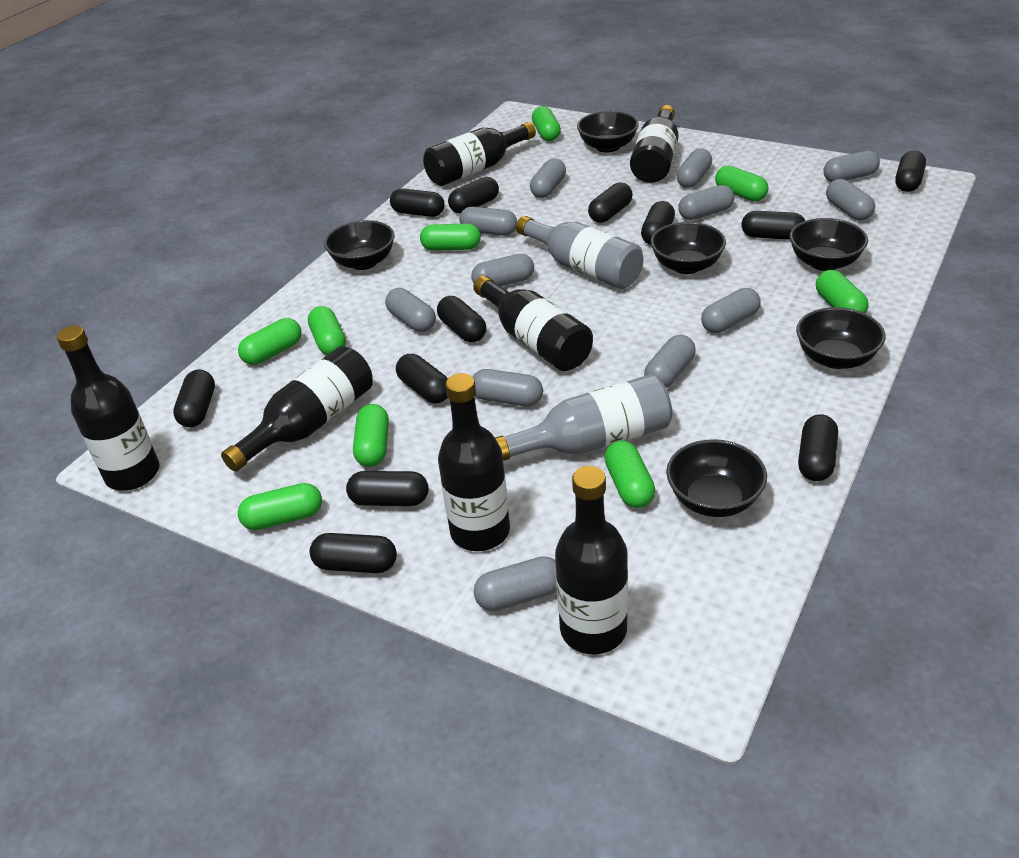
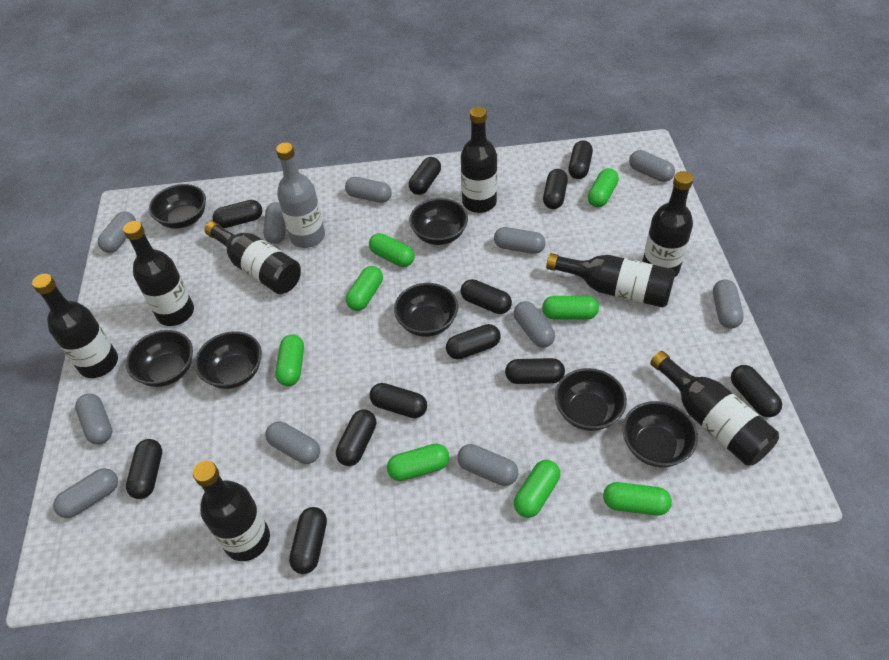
black bottle: 7 -> 8
black bowl: 6 -> 7
green capsule: 9 -> 8
grey bottle: 2 -> 1
grey capsule: 12 -> 11

